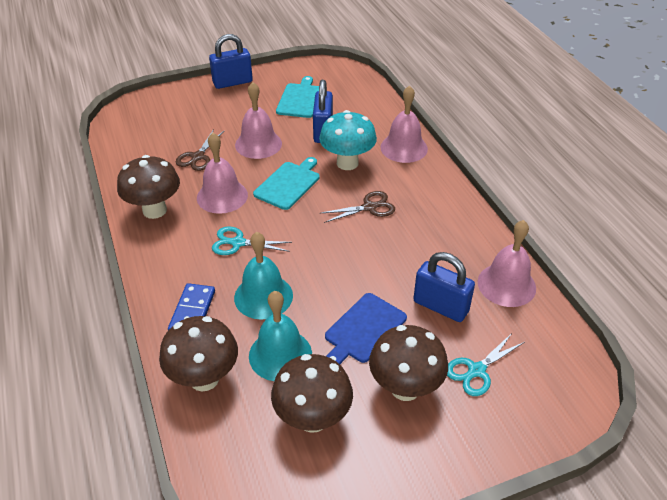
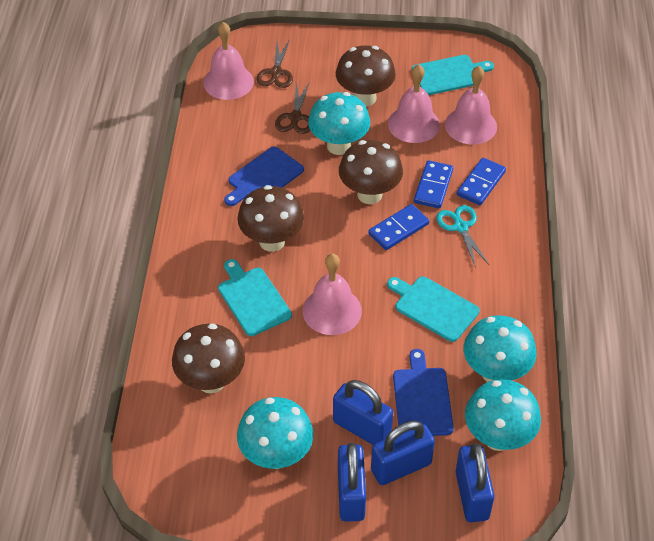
blue cutting board: 1 -> 2
blue domino: 1 -> 3
blue padlock: 3 -> 4
turquoise bell: 2 -> 0
turquoise cutting board: 2 -> 3
turquoise mushroom: 1 -> 4
turquoise scissors: 2 -> 1

